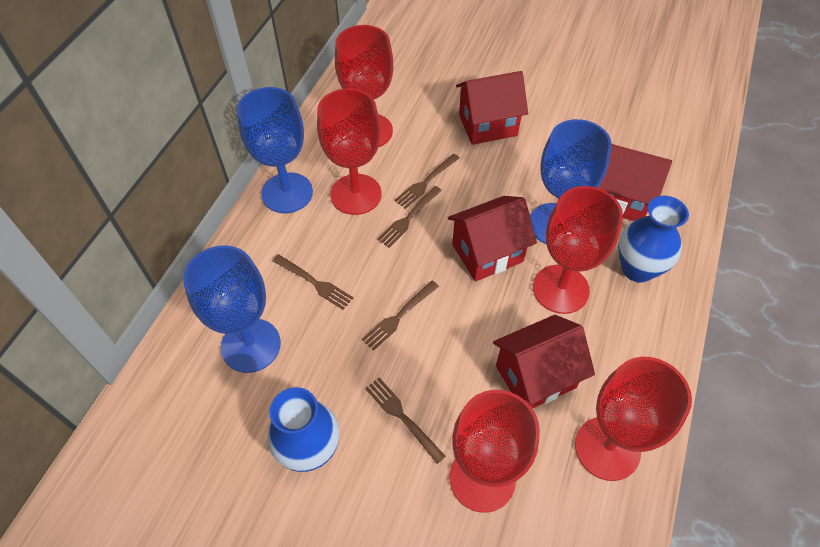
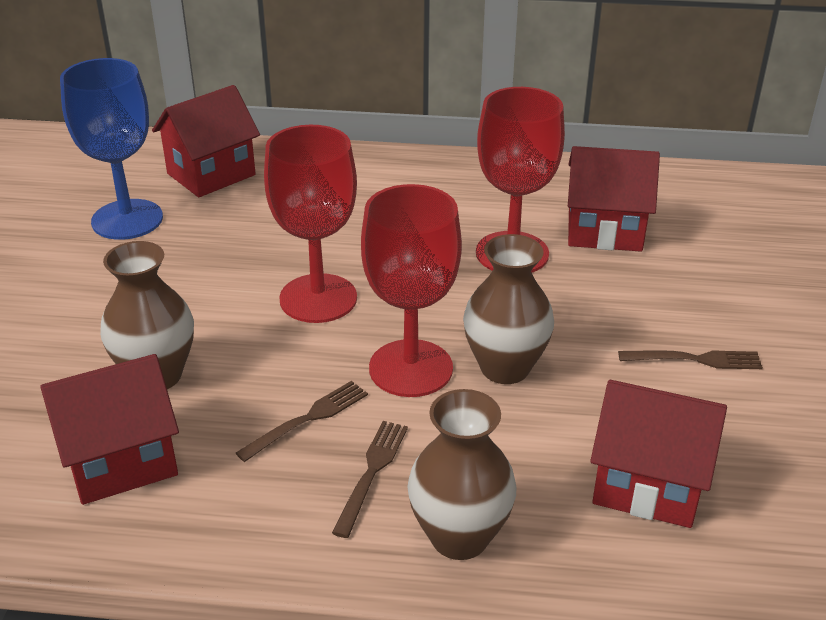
blue goblet: 3 -> 1
blue vase: 2 -> 0
brown fork: 5 -> 3
brown vase: 0 -> 3
red goblet: 5 -> 3

